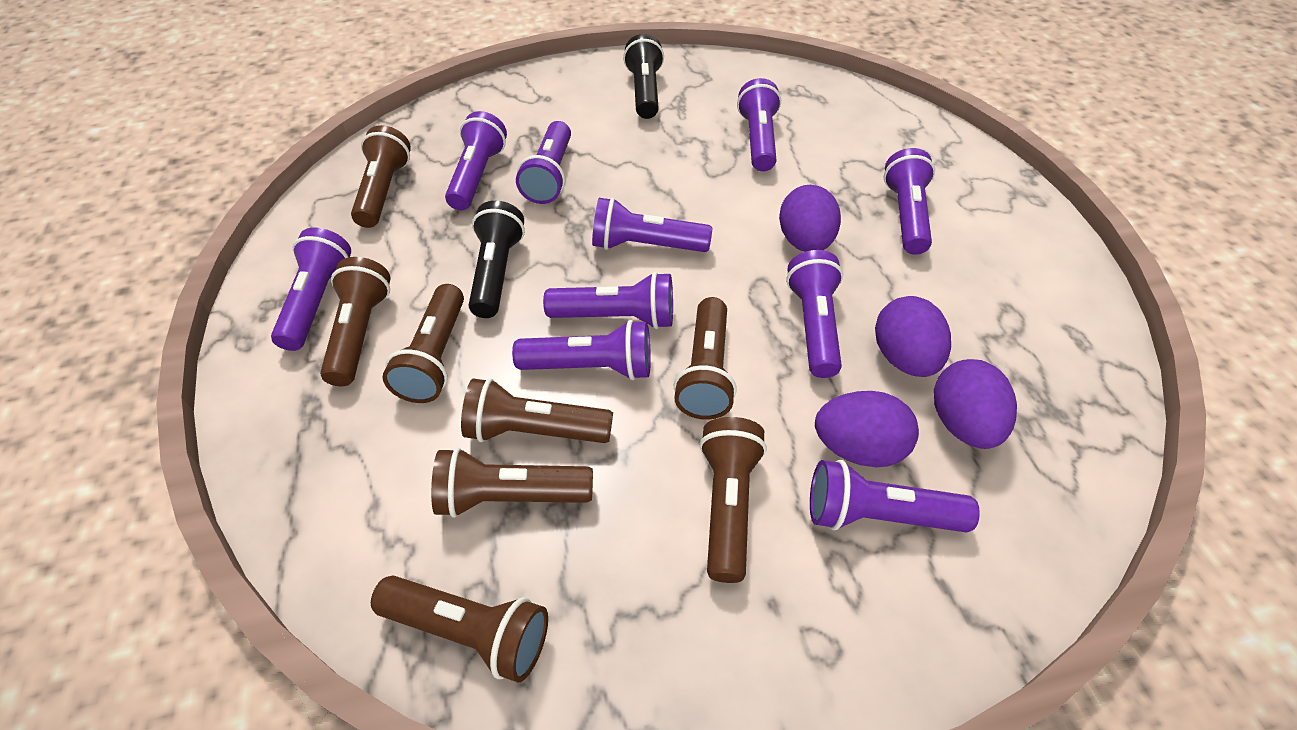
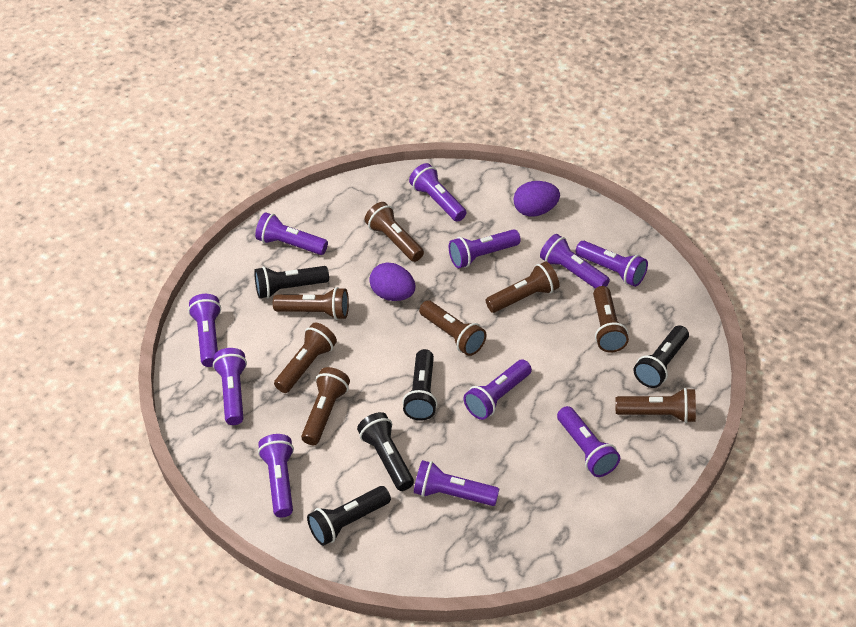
black flashlight: 2 -> 5
purple egg: 4 -> 2
purple flashlight: 10 -> 11

